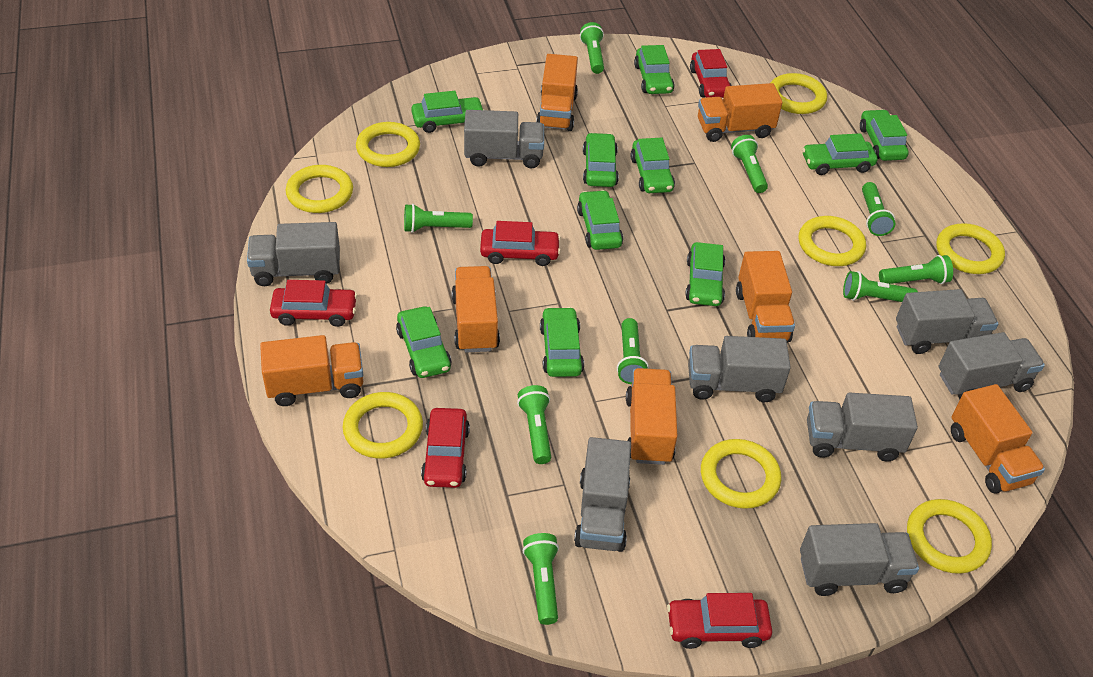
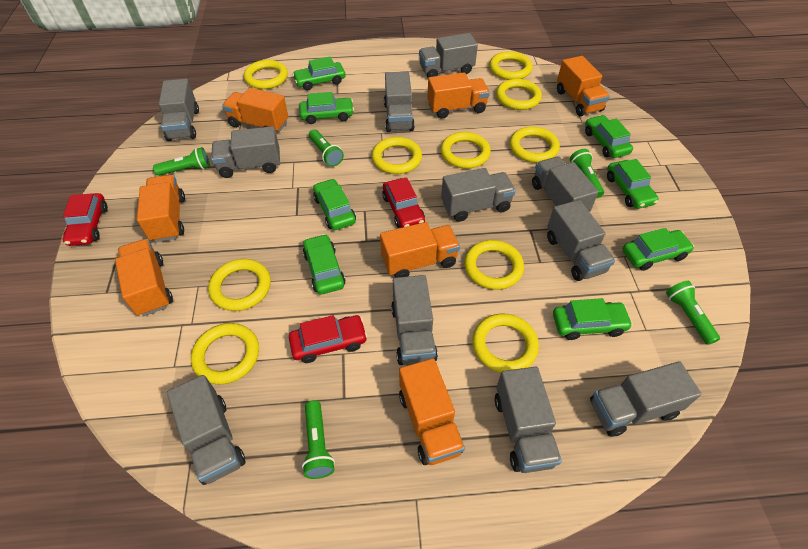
green car: 10 -> 8
green flashlight: 9 -> 5
grey truck: 8 -> 11
red car: 5 -> 3
yellow ring: 8 -> 10

